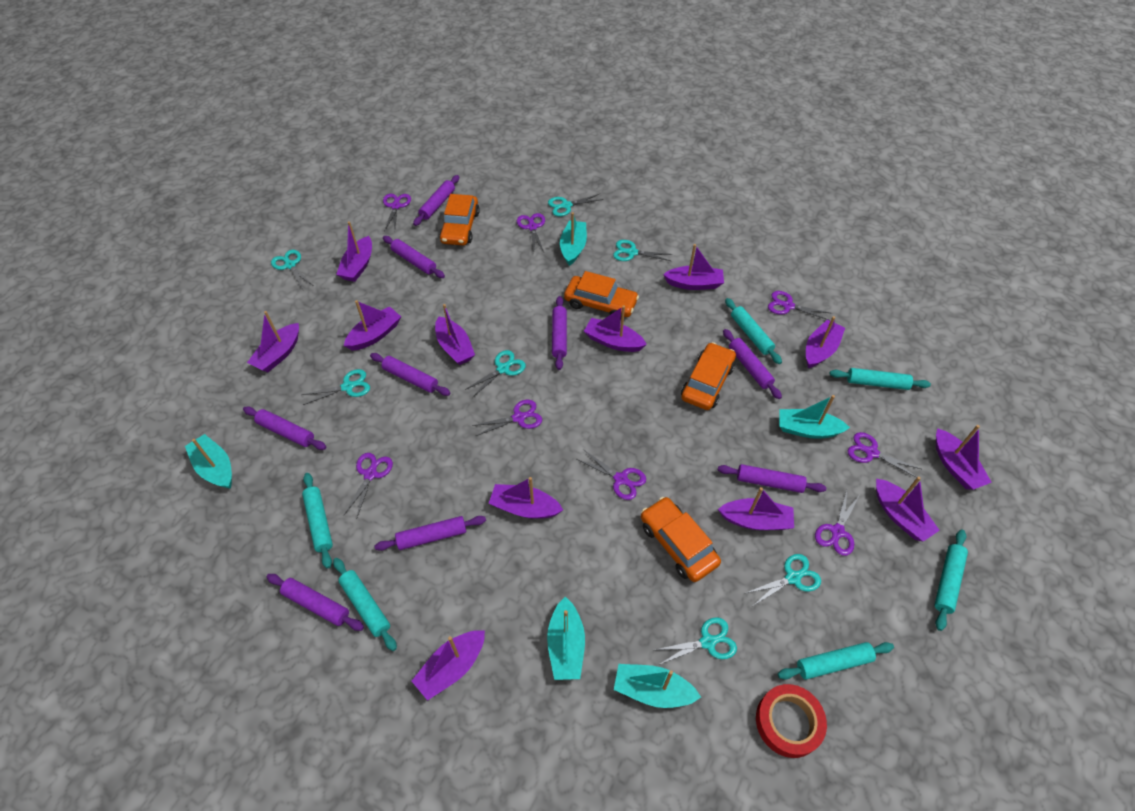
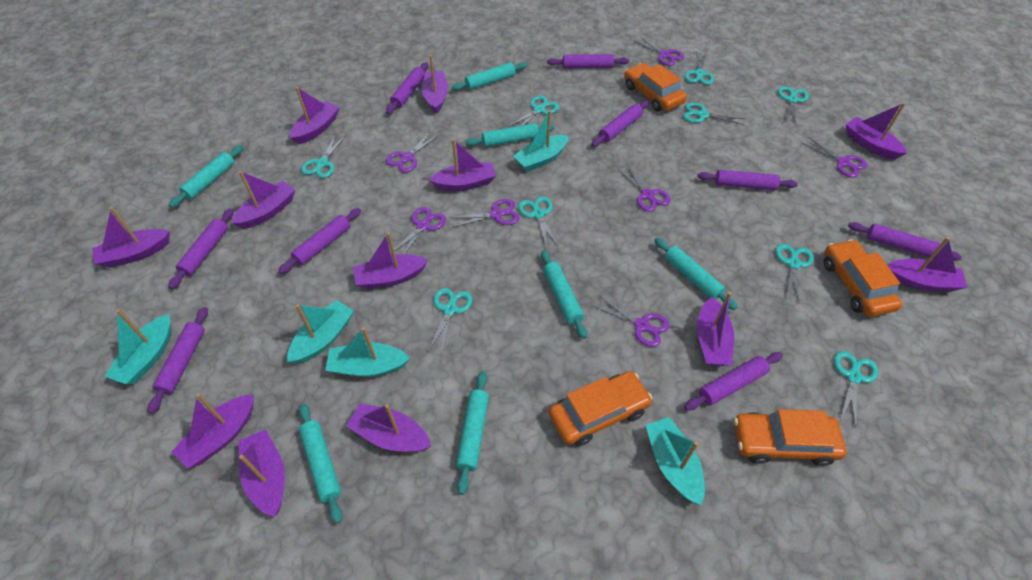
purple scissors: 8 -> 7
red tape: 1 -> 0
turquoise rolling pin: 6 -> 7
turquoise scissors: 7 -> 9

